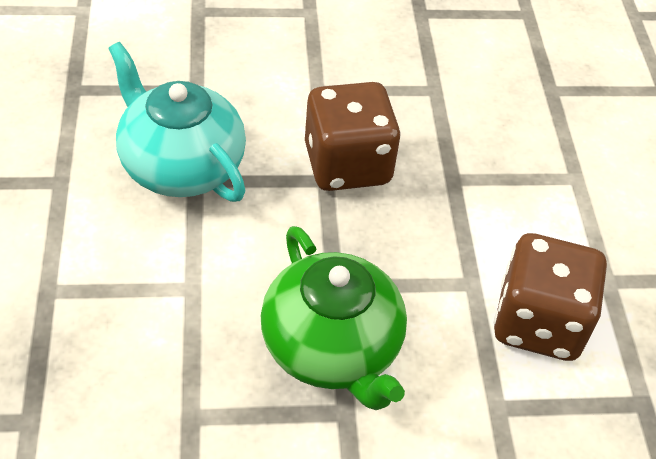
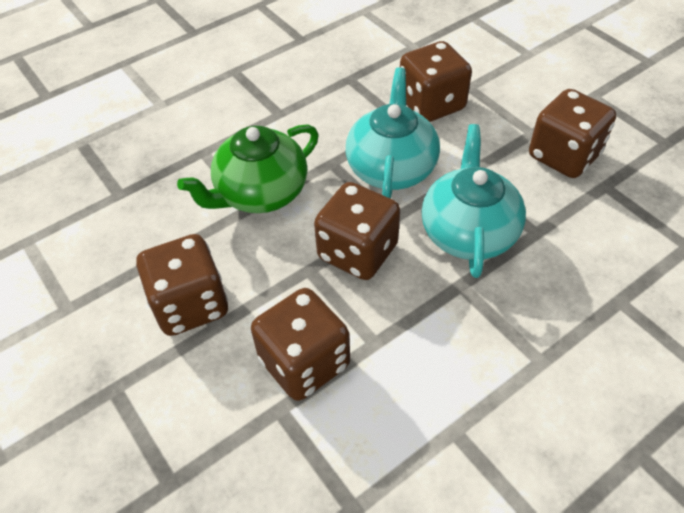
brown dice: 2 -> 5
turquoise teapot: 1 -> 2

